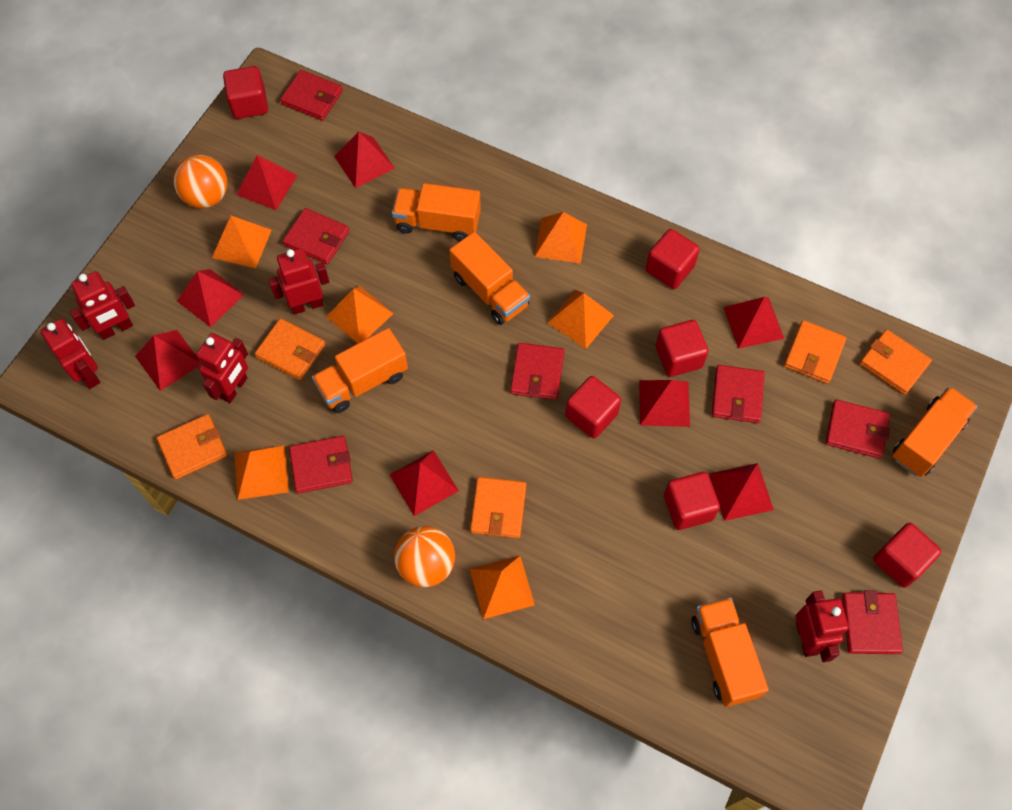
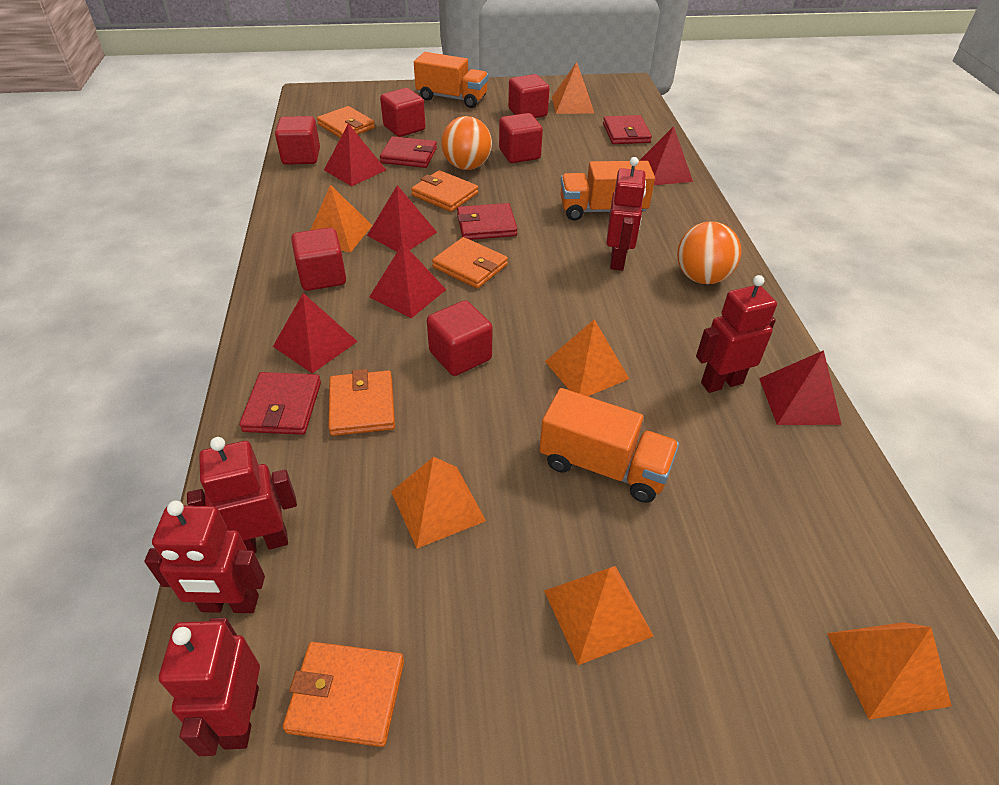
orange truck: 5 -> 3
red pyramid: 8 -> 6
red wallet: 7 -> 4

